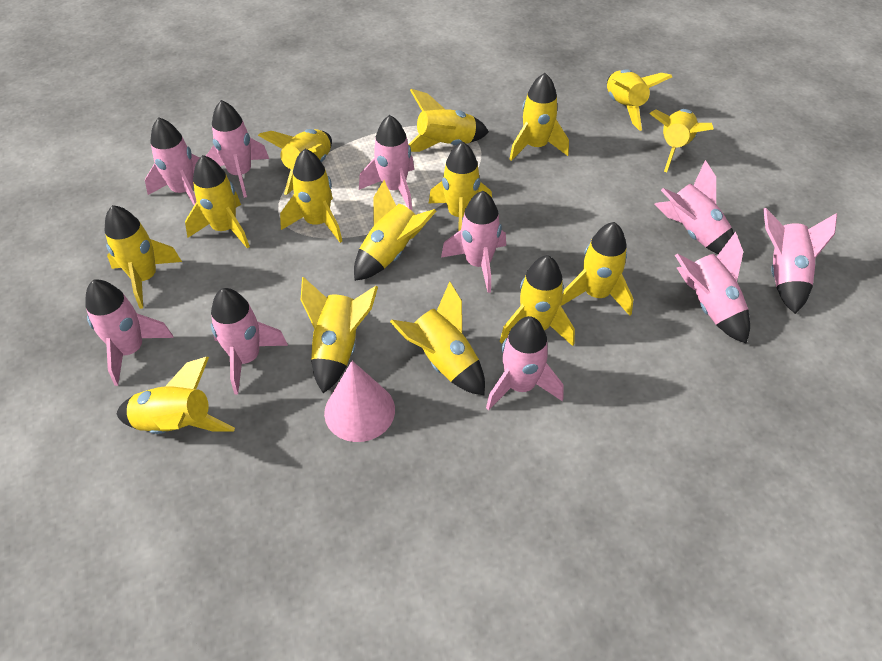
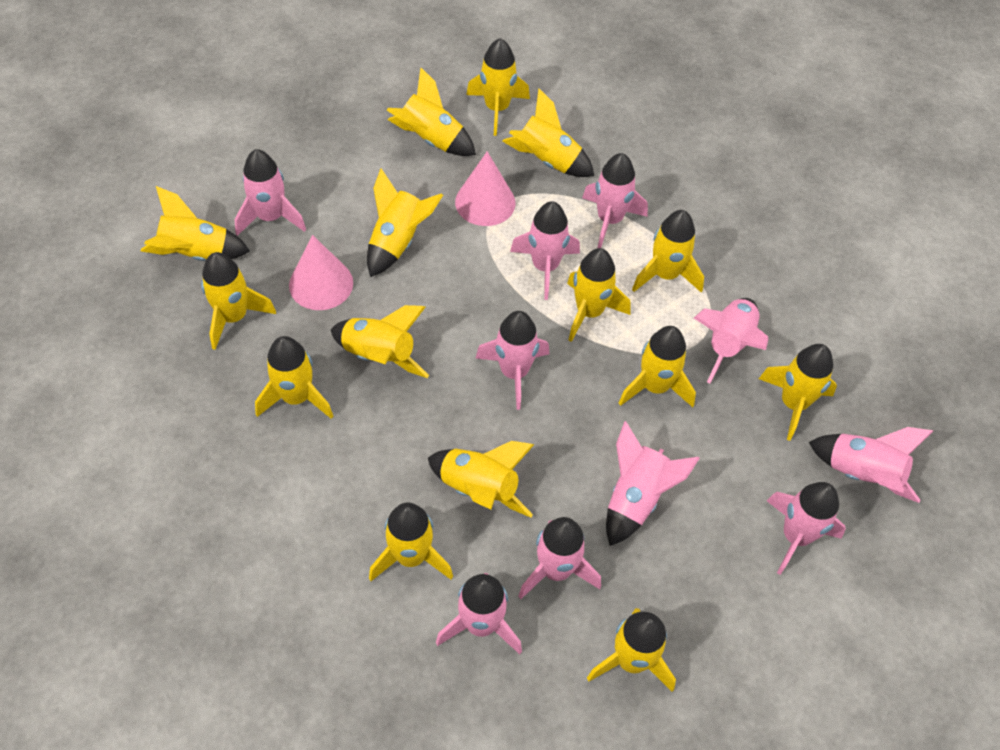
pink cone: 1 -> 2

